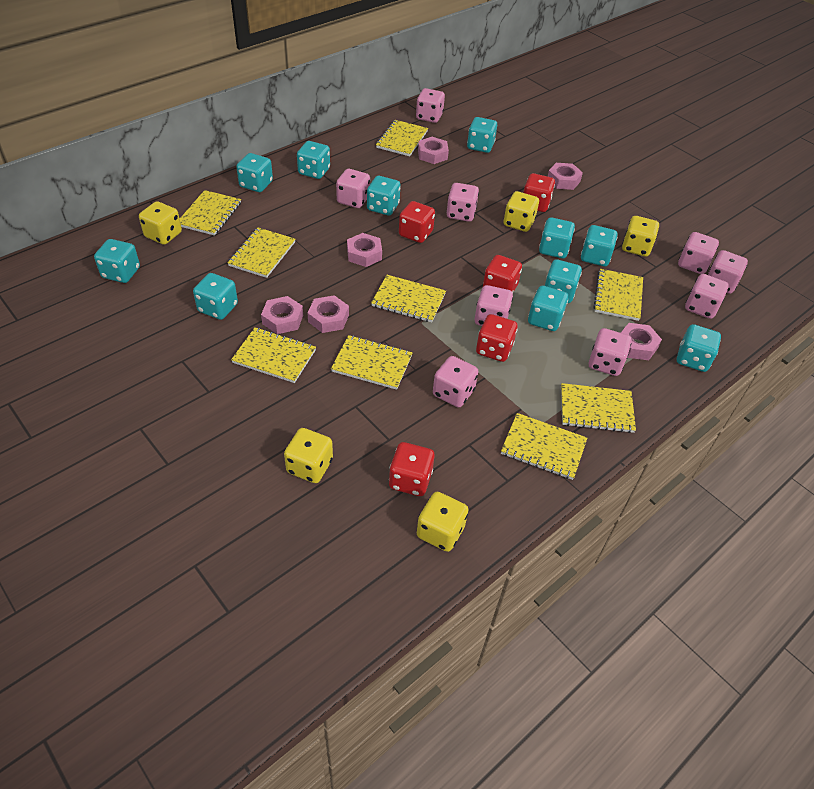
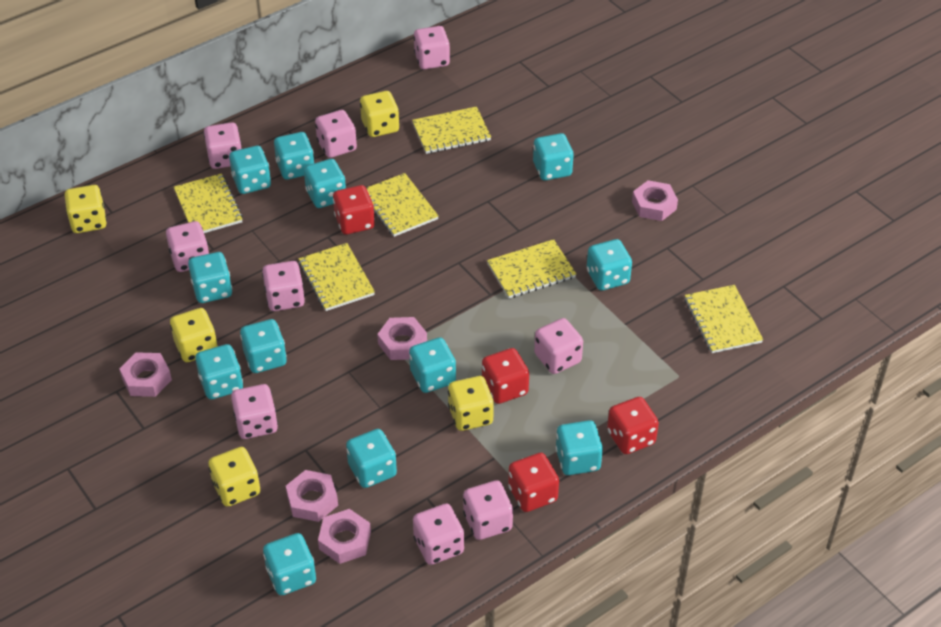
pink nut: 6 -> 5
red dice: 5 -> 4
turquoise dice: 11 -> 12
yellow notebook: 9 -> 6

